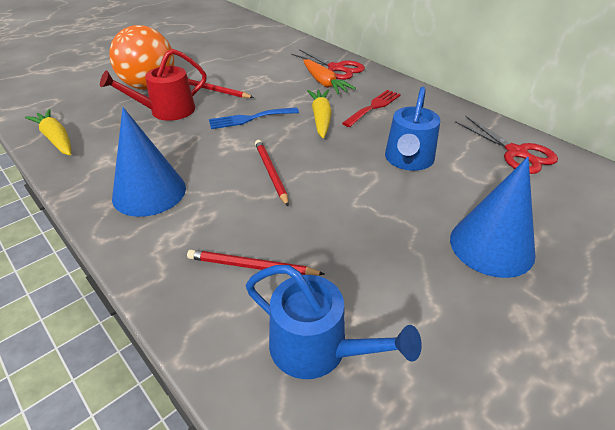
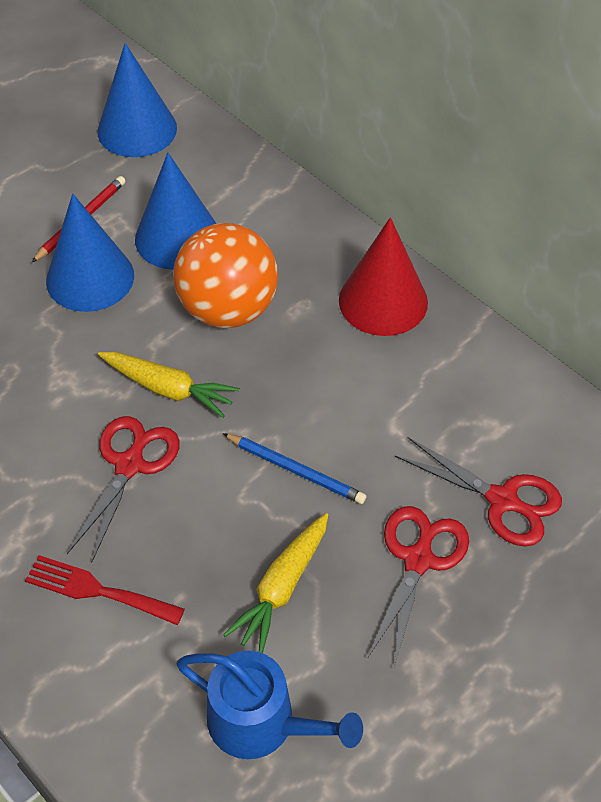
blue cone: 2 -> 3
blue fork: 1 -> 0
blue pencil: 0 -> 1
blue watering can: 2 -> 1
orange carrot: 1 -> 0
red cone: 0 -> 1
red pencil: 3 -> 1
red scissors: 2 -> 3
red watering can: 1 -> 0

